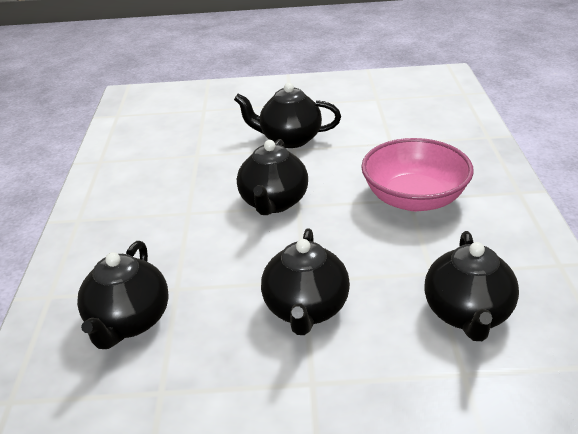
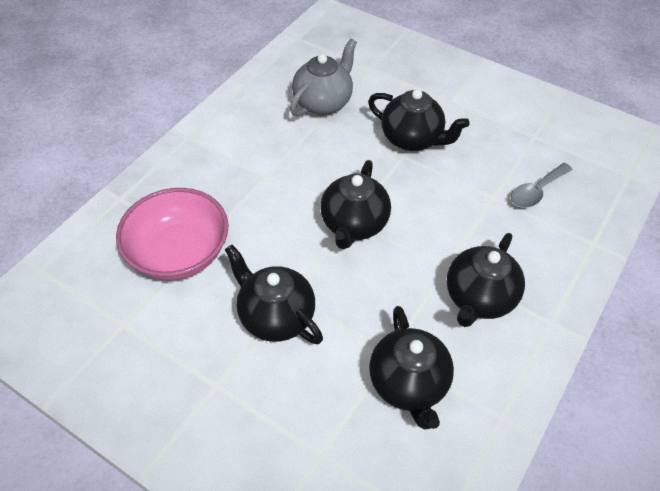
grey spoon: 0 -> 1
grey teapot: 0 -> 1

